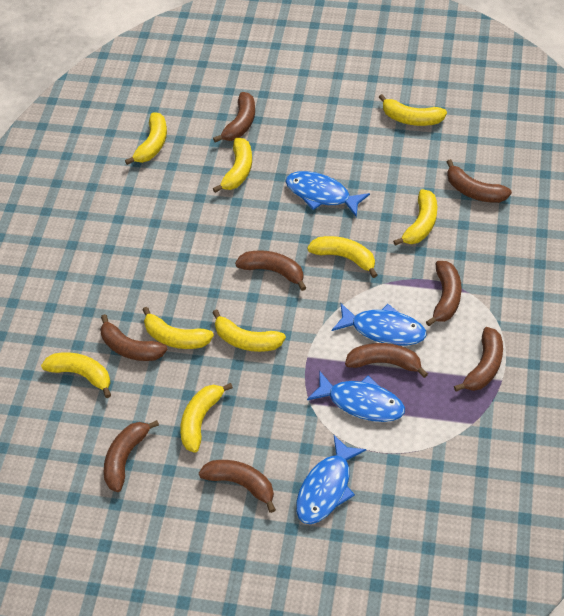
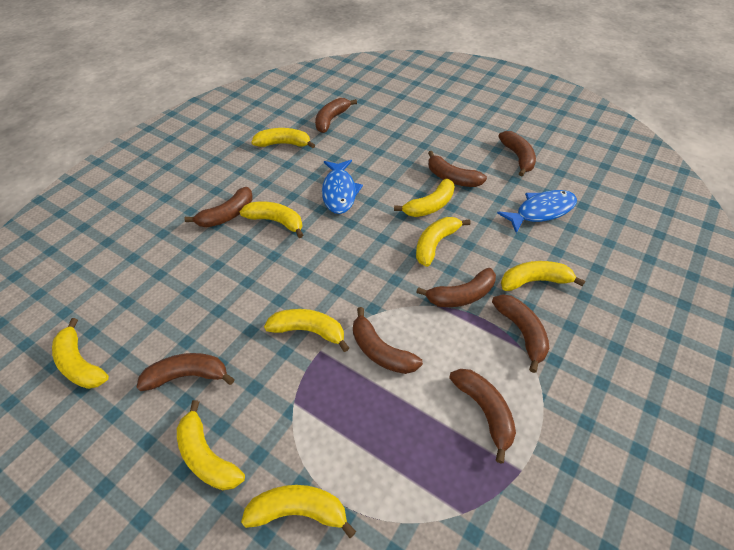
blue fish: 4 -> 2

